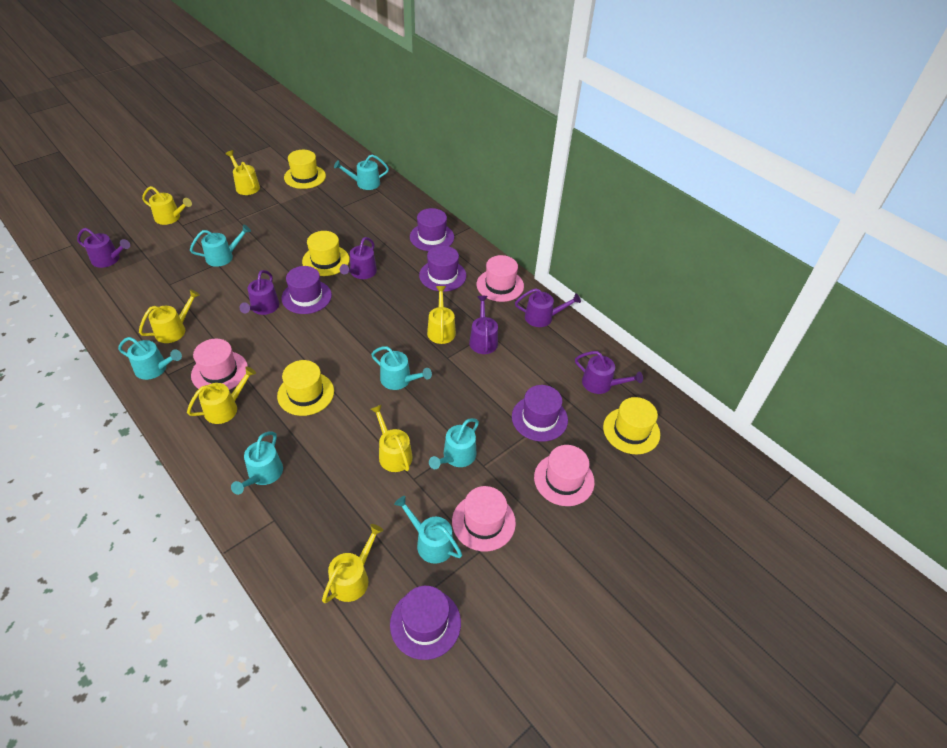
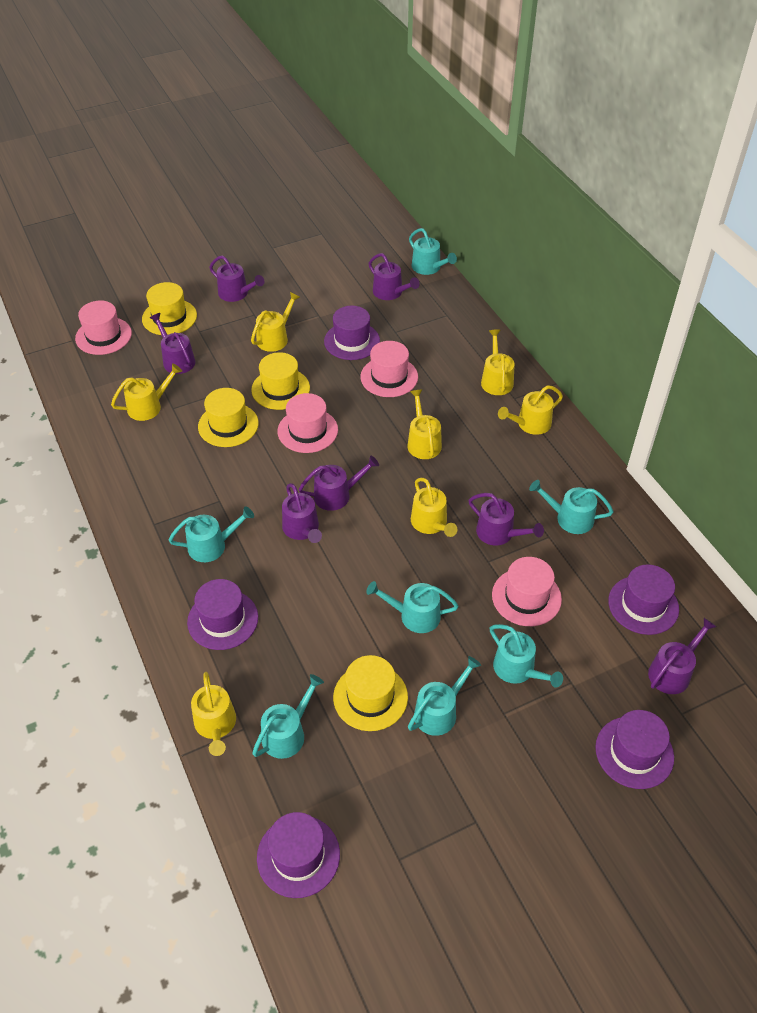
purple watering can: 6 -> 7

